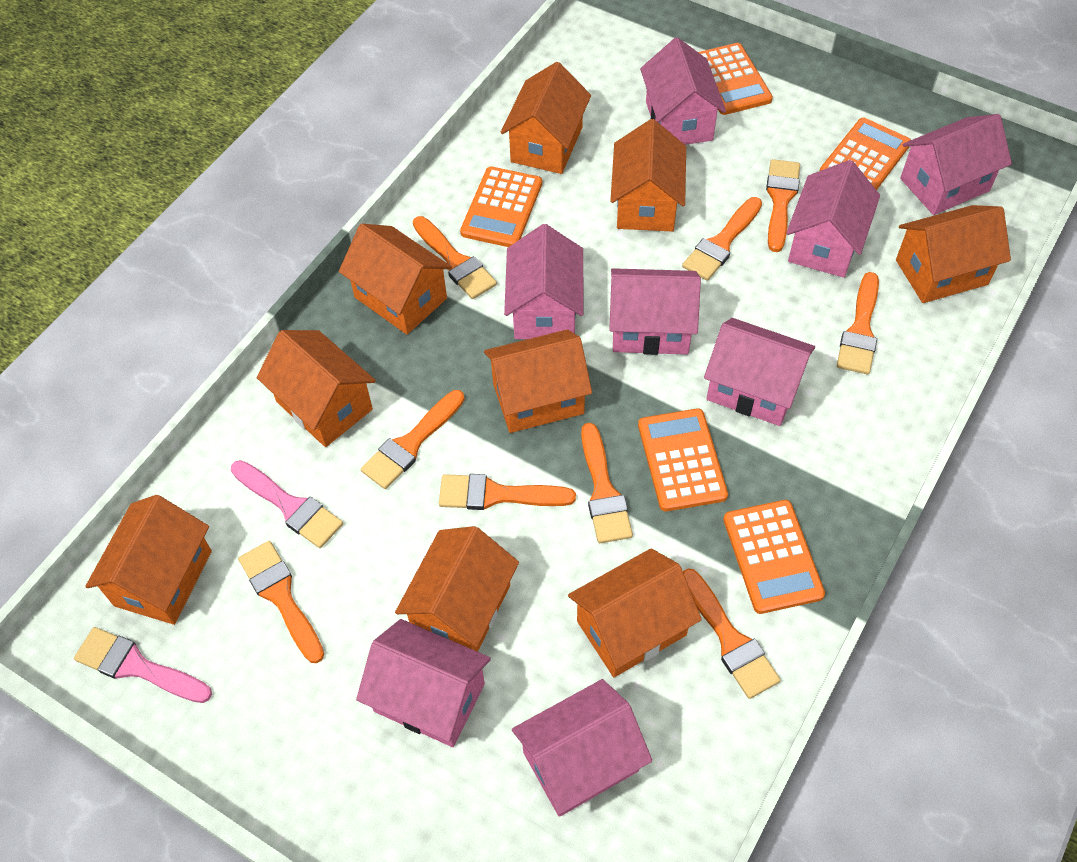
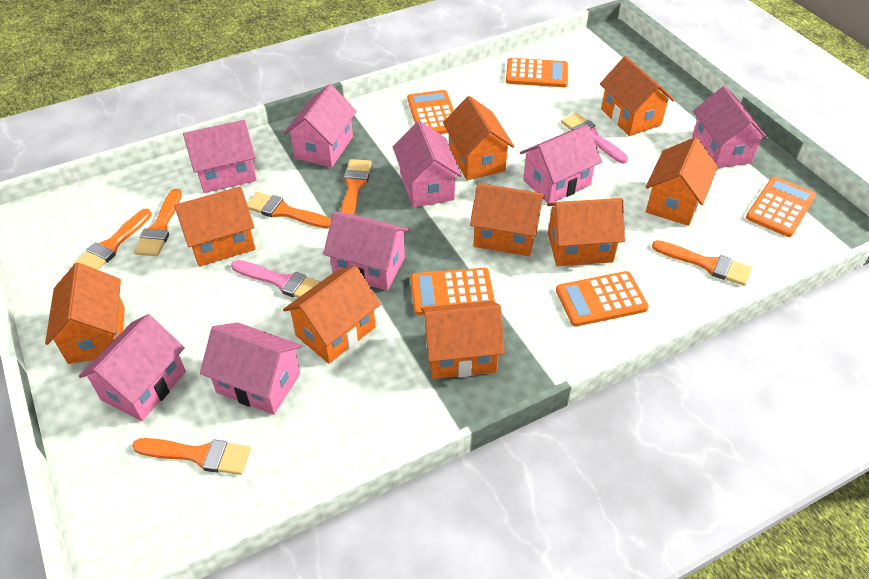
orange brush: 9 -> 6

